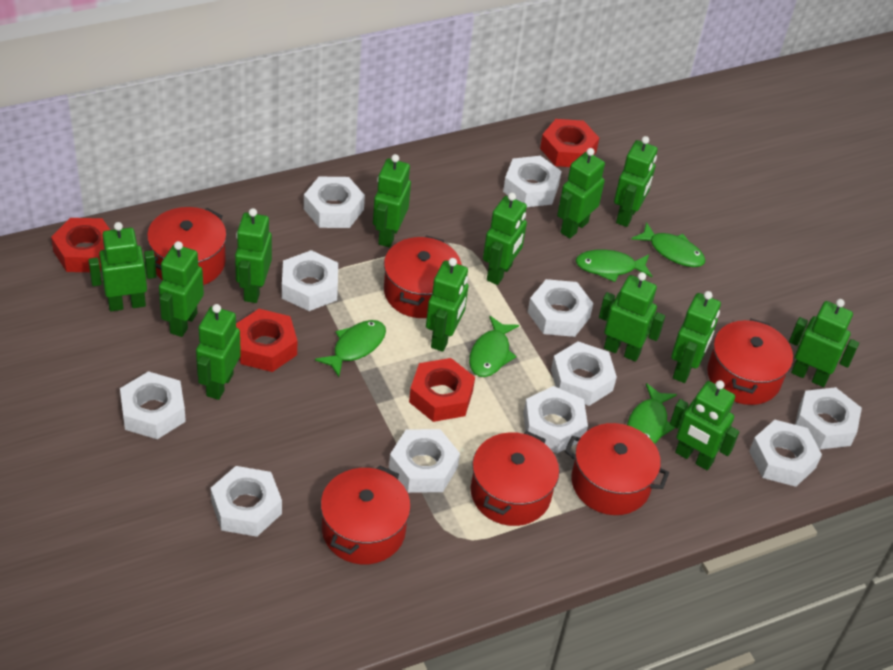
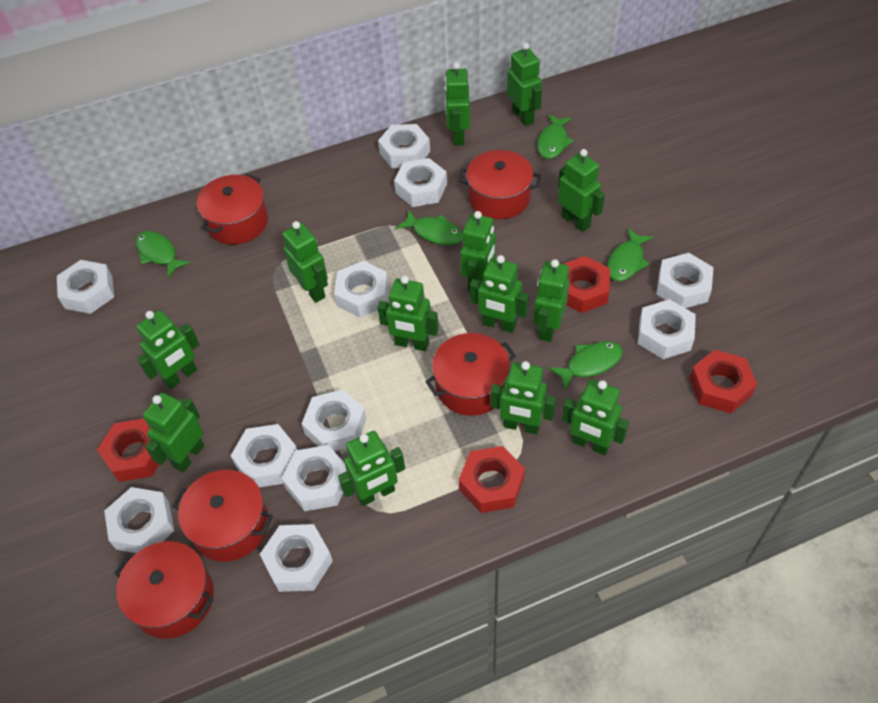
red pot: 6 -> 5

